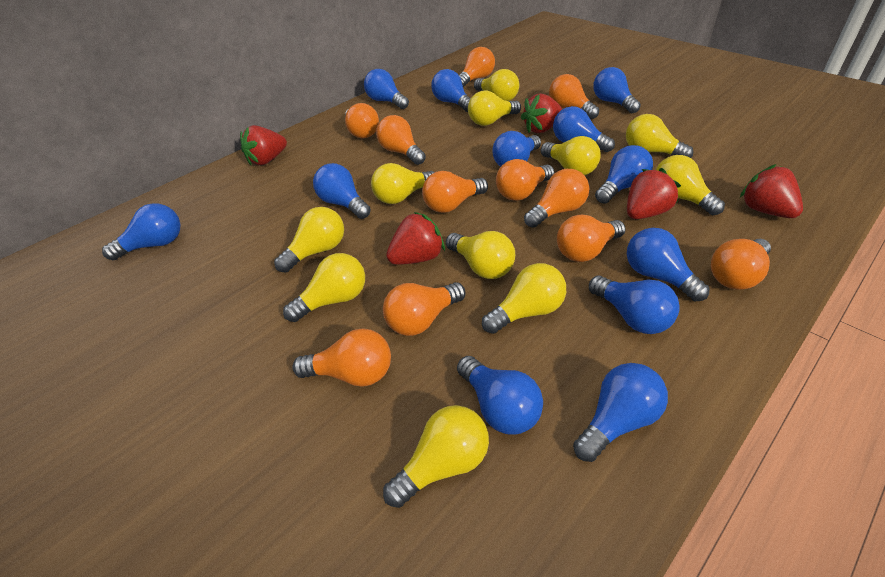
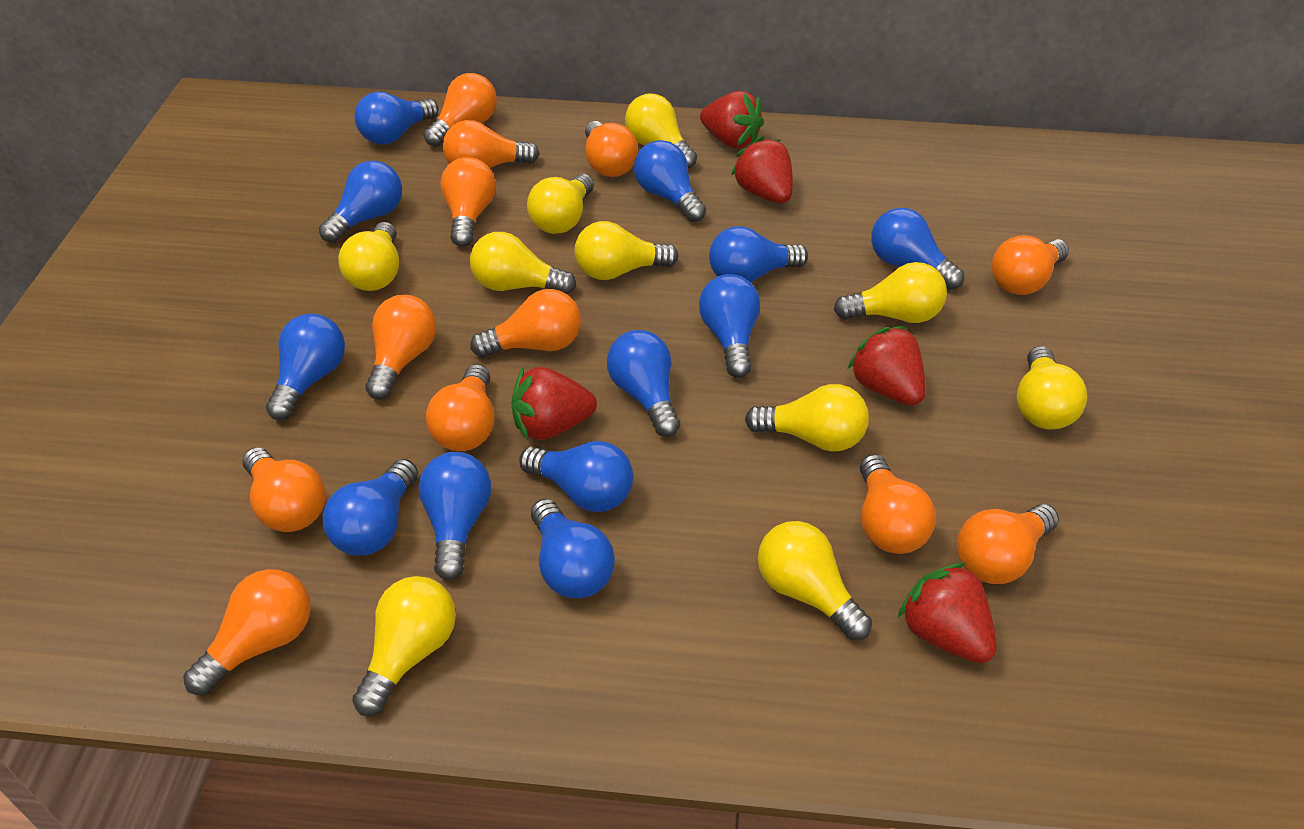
orange light bulb: 11 -> 12
yellow light bulb: 11 -> 10

